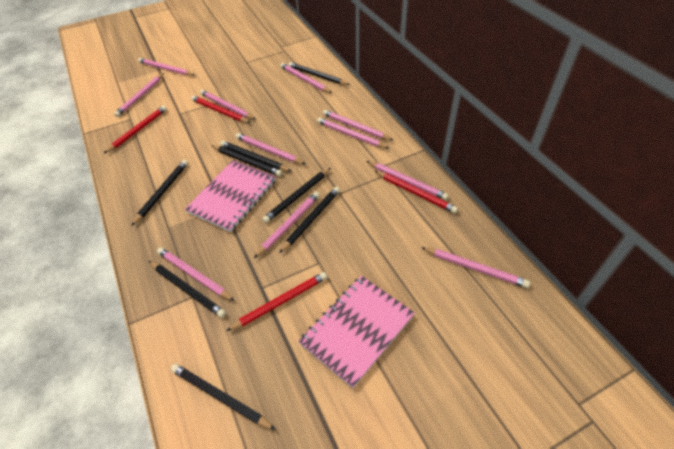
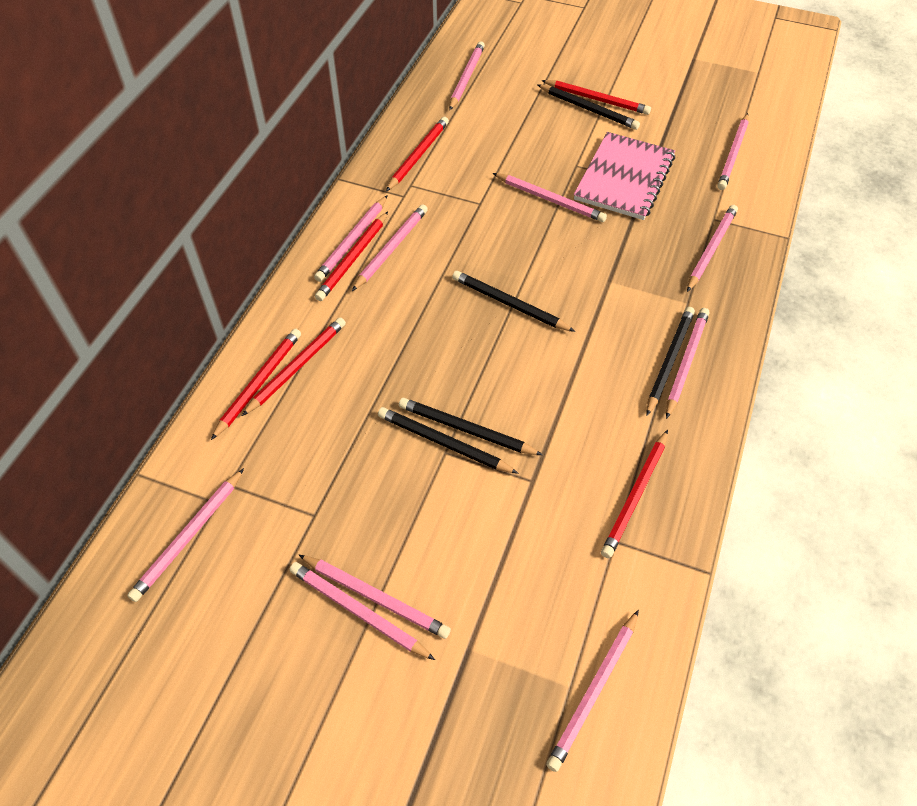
black pencil: 8 -> 5
pink notebook: 2 -> 1
red pencil: 4 -> 6

